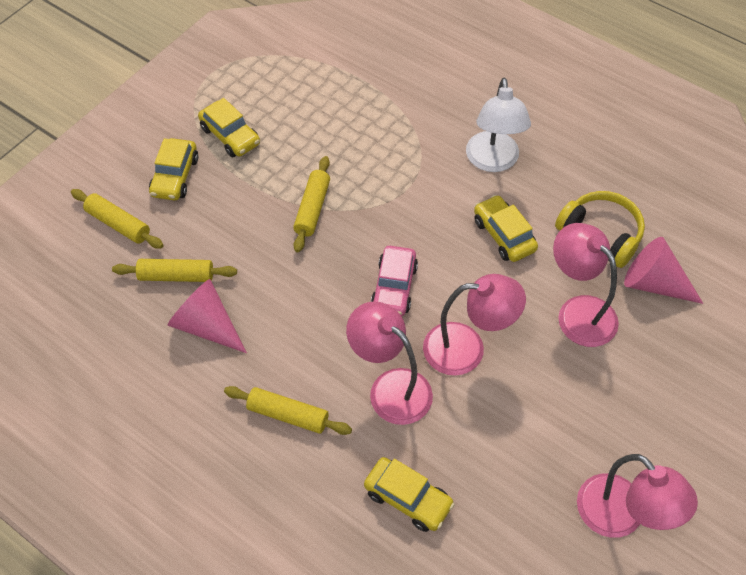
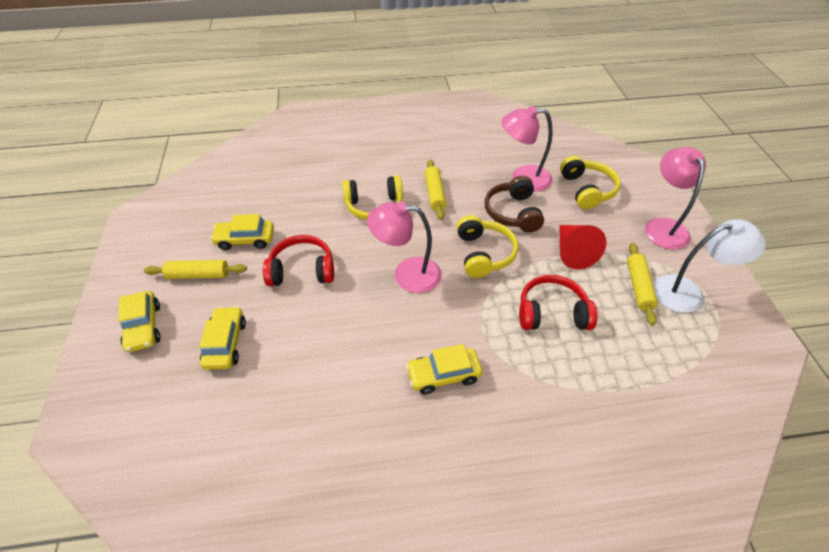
brown headphones: 0 -> 1
pink car: 1 -> 0
pink cone: 2 -> 0
pink lamp: 4 -> 3
red cone: 0 -> 1
red headphones: 0 -> 2
yellow headphones: 1 -> 3
yellow rolling pin: 4 -> 3

